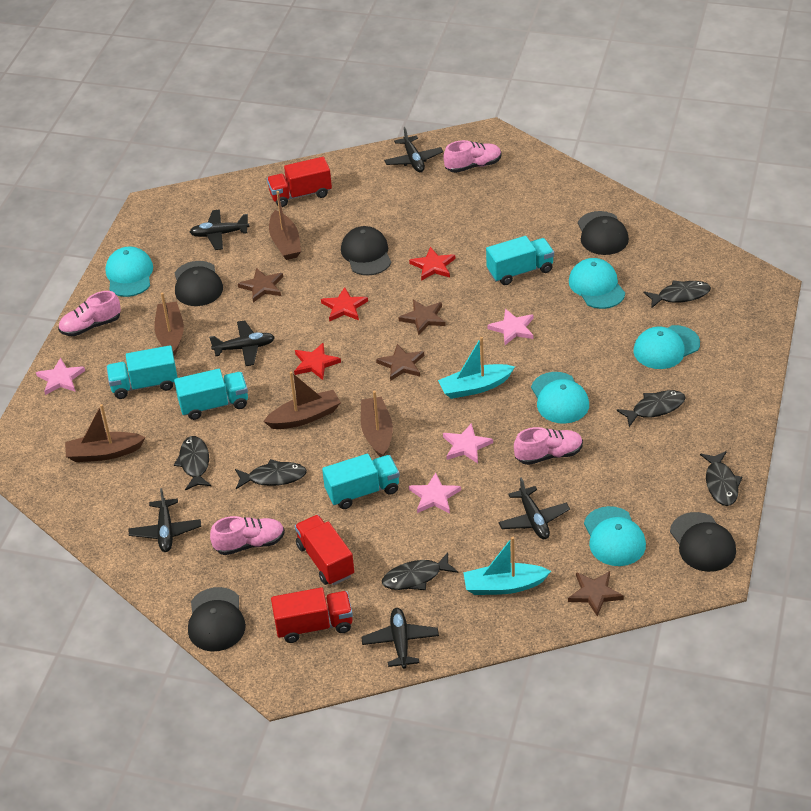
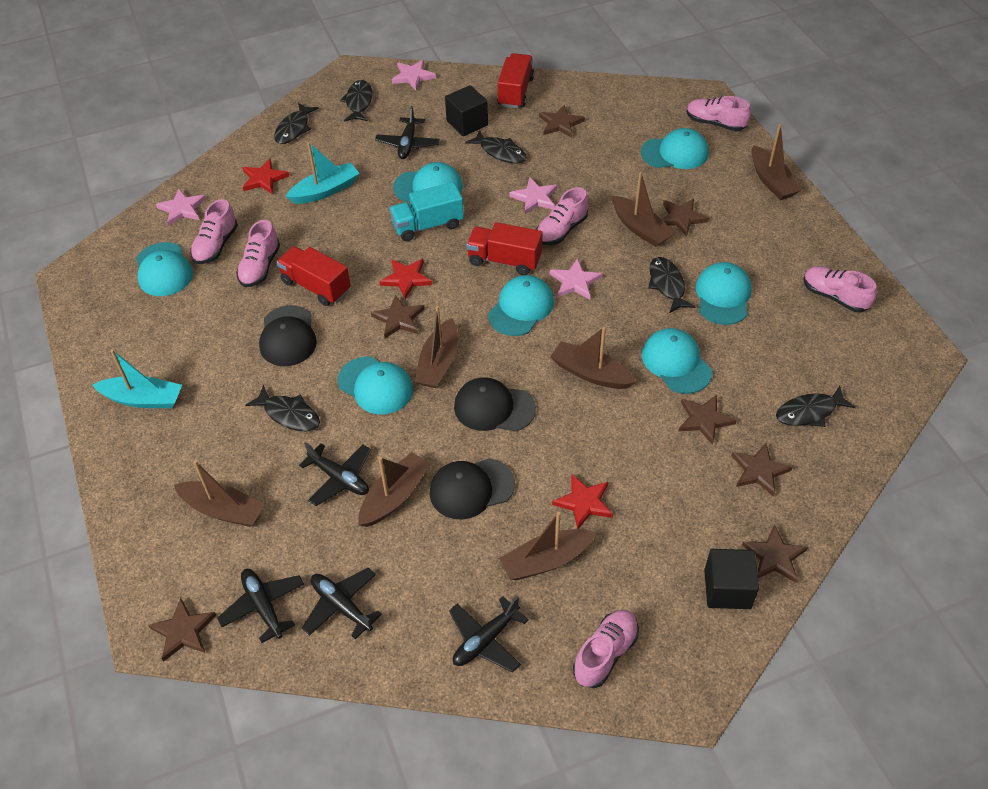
black cap: 5 -> 3
black cube: 0 -> 2
black plane: 6 -> 5
brown boat: 5 -> 7
brown star: 4 -> 7
pink shoe: 4 -> 6
turquoise cap: 5 -> 7
turquoise truck: 4 -> 1

